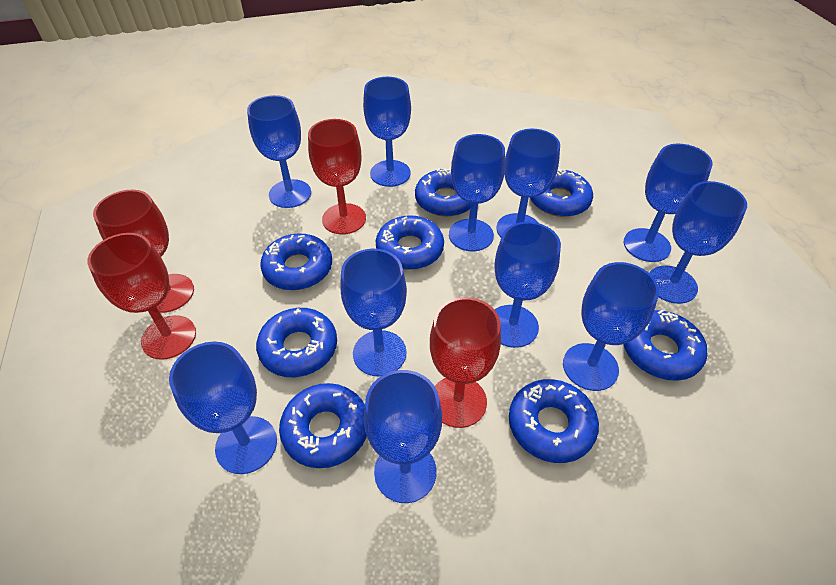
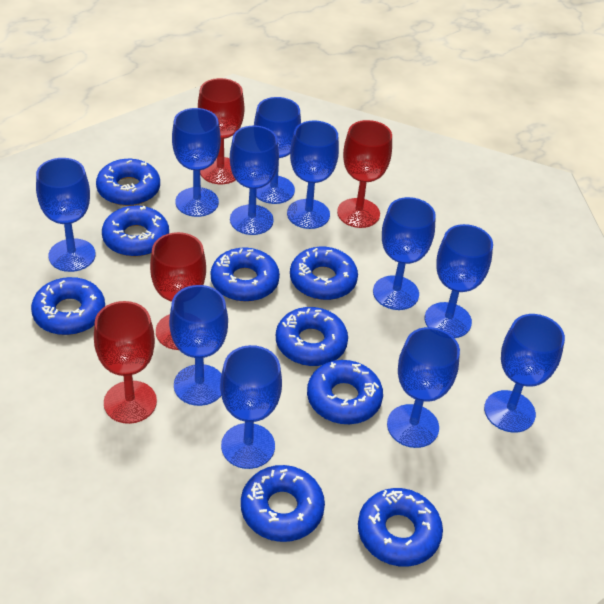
blue donut: 8 -> 9

